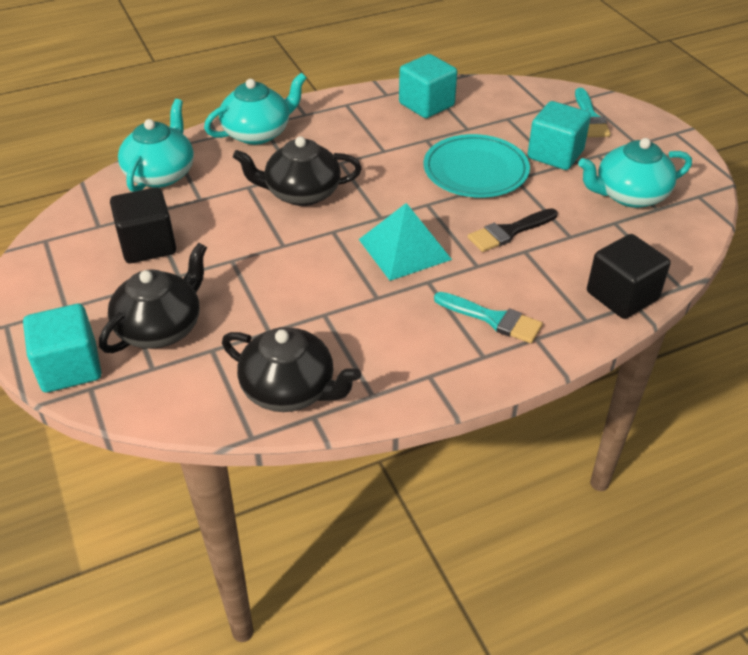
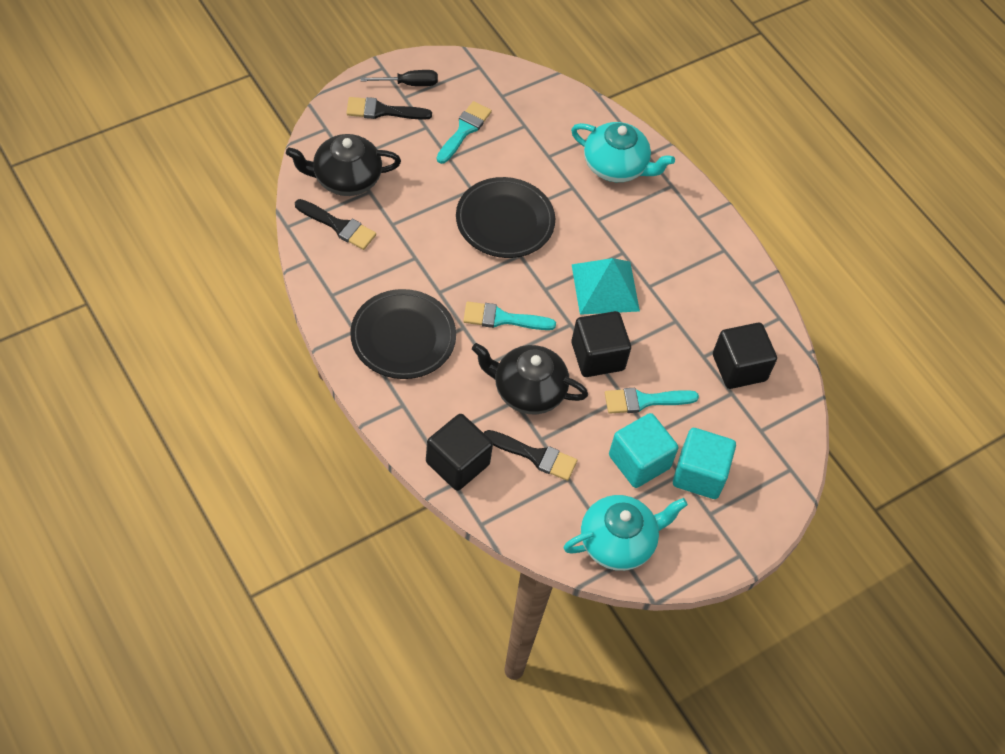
black brush: 1 -> 3
black cube: 2 -> 3
black plate: 0 -> 2
black screwdriver: 0 -> 1
black teapot: 3 -> 2
turquoise brush: 2 -> 3
turquoise cube: 3 -> 2
turquoise plate: 1 -> 0
turquoise teapot: 3 -> 2

